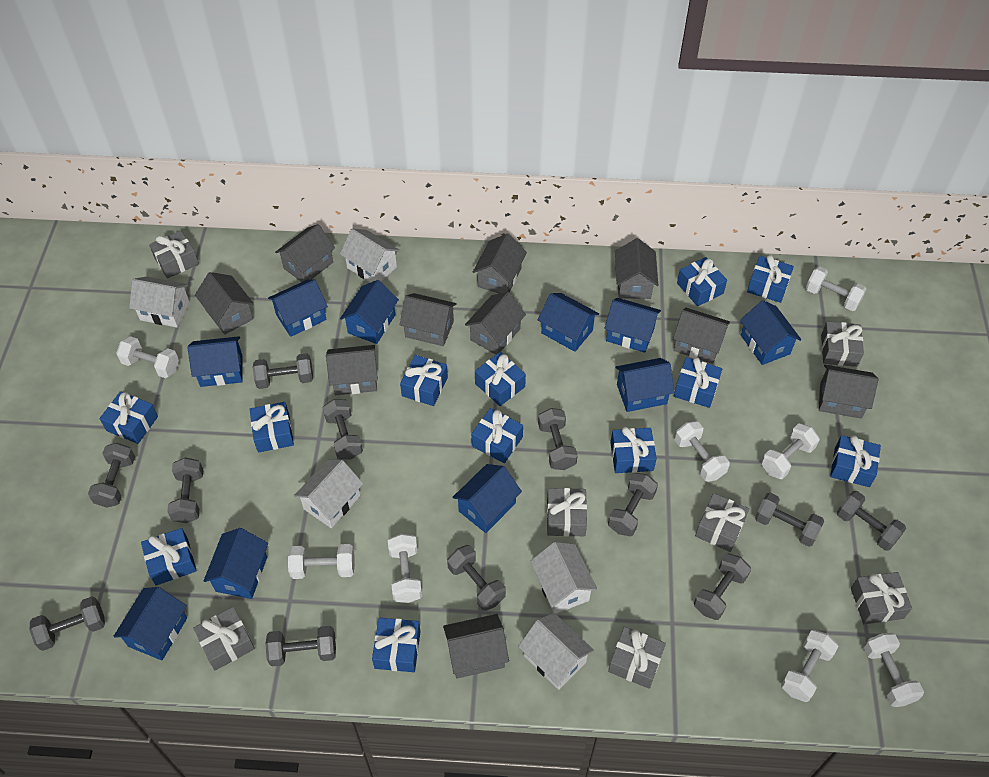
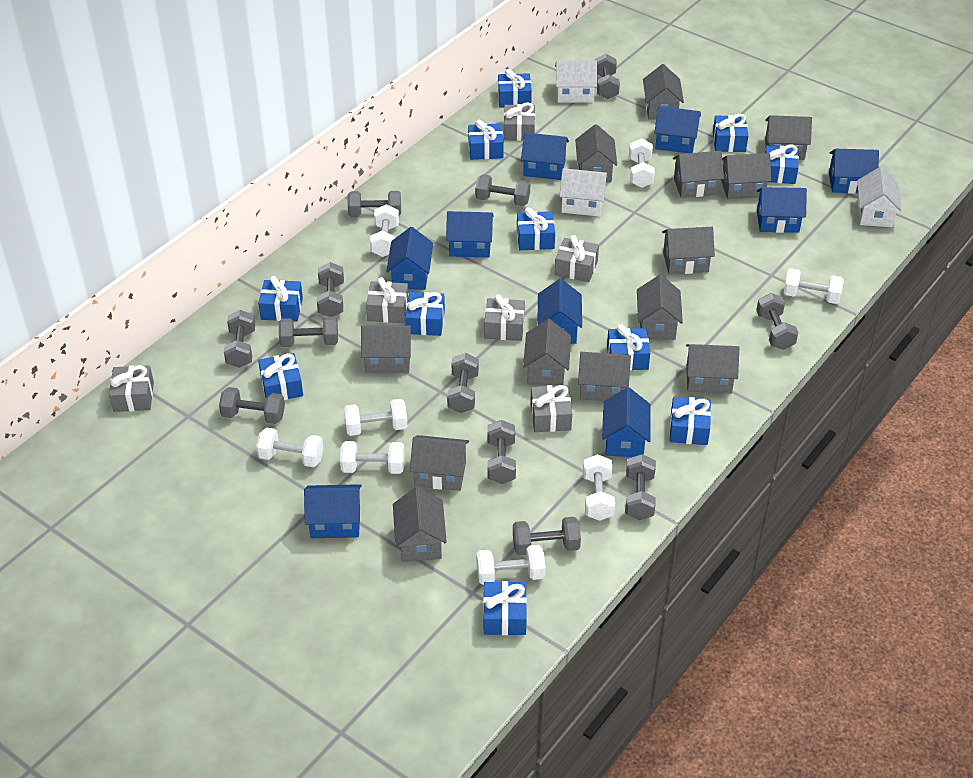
blue gift: 12 -> 11
blue house: 10 -> 9
grey gift: 7 -> 6
grey house: 10 -> 13
white house: 5 -> 3

